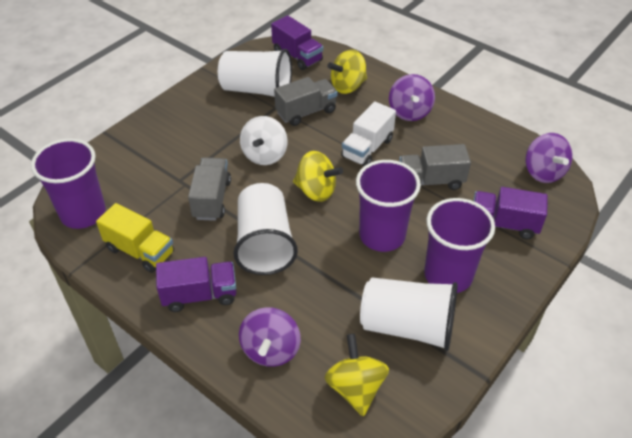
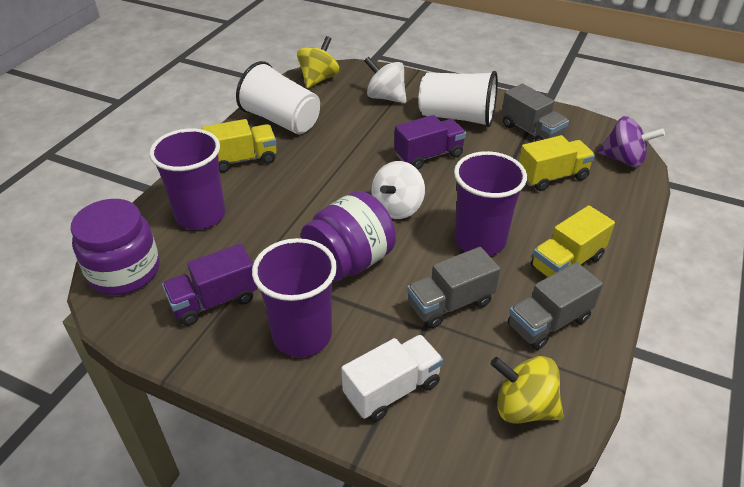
purple jar: 0 -> 2
purple spinning top: 3 -> 1
purple truck: 3 -> 2
white cup: 3 -> 2
white spinning top: 1 -> 2
yellow spinning top: 3 -> 2
yellow truck: 1 -> 3

